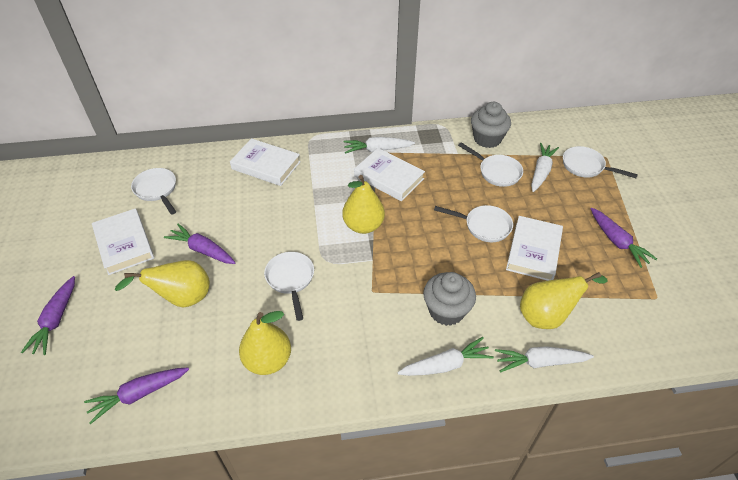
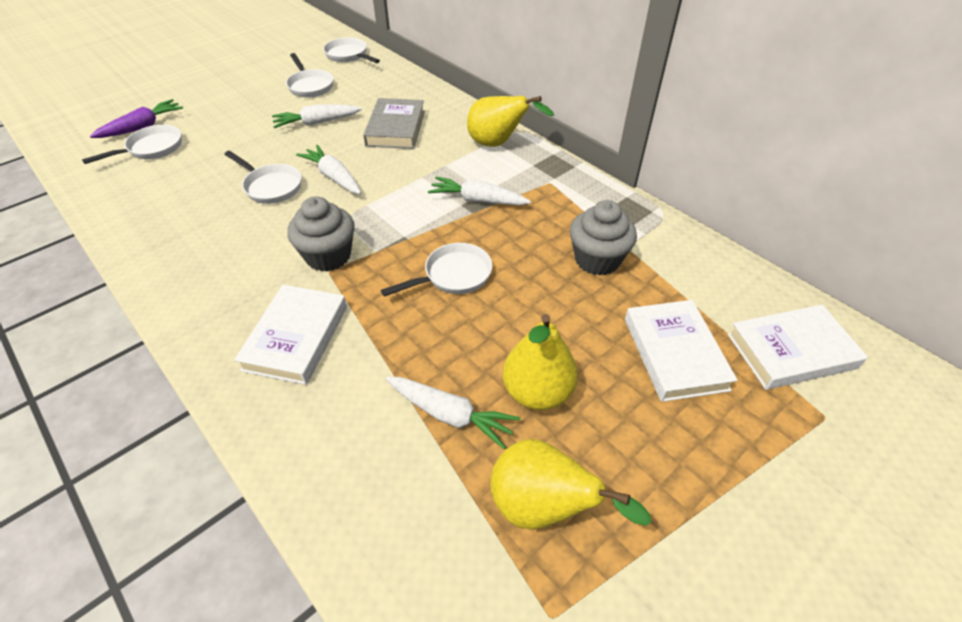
grey book: 0 -> 1
purple carrot: 4 -> 1
white book: 4 -> 3
yellow pear: 4 -> 3

